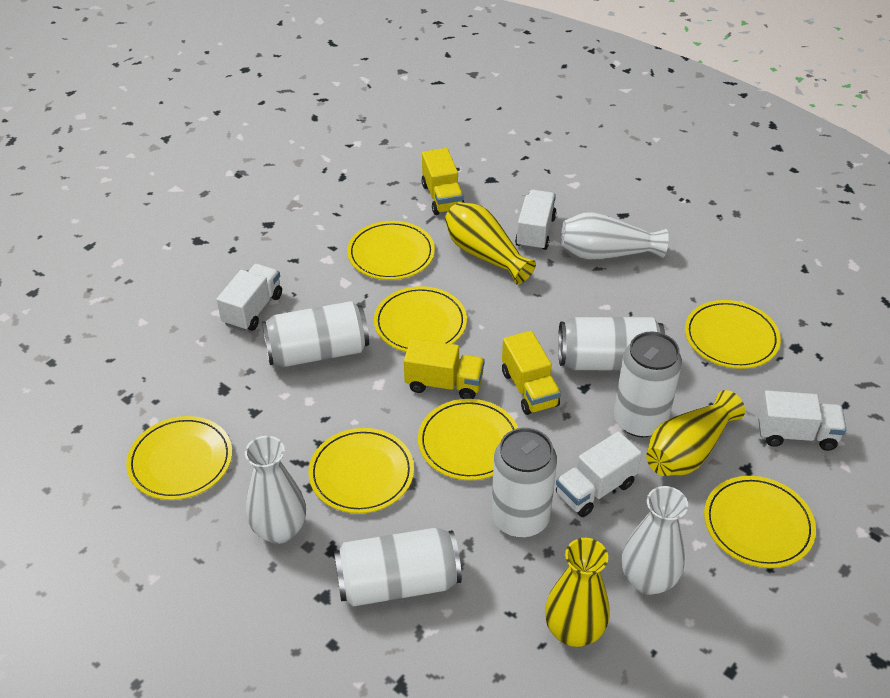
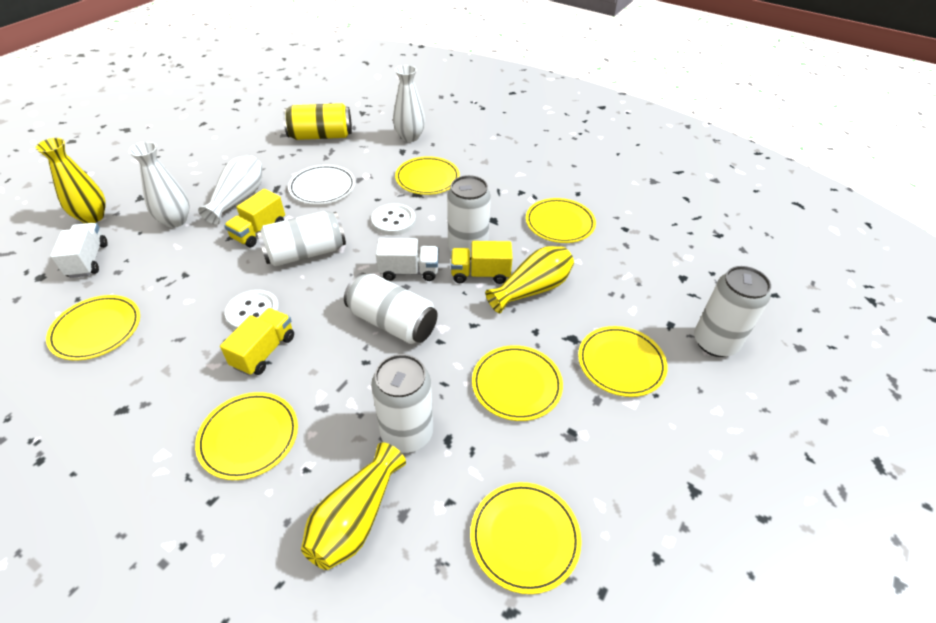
white button: 0 -> 2
white plate: 0 -> 1
white truck: 4 -> 2
yellow can: 0 -> 1

